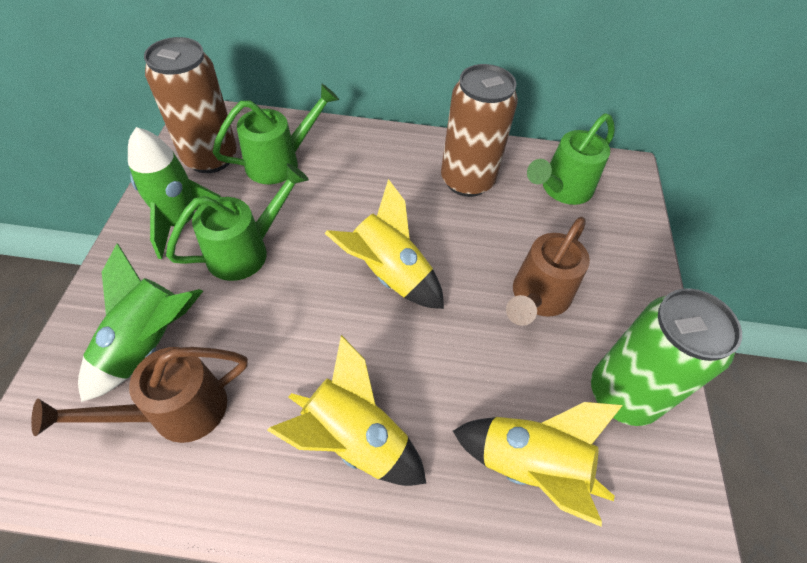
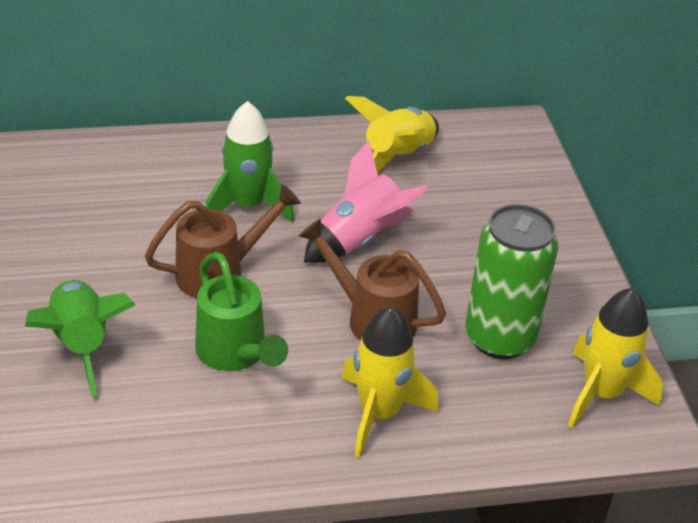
brown can: 2 -> 0
green watering can: 3 -> 1
pink rocket: 0 -> 1

